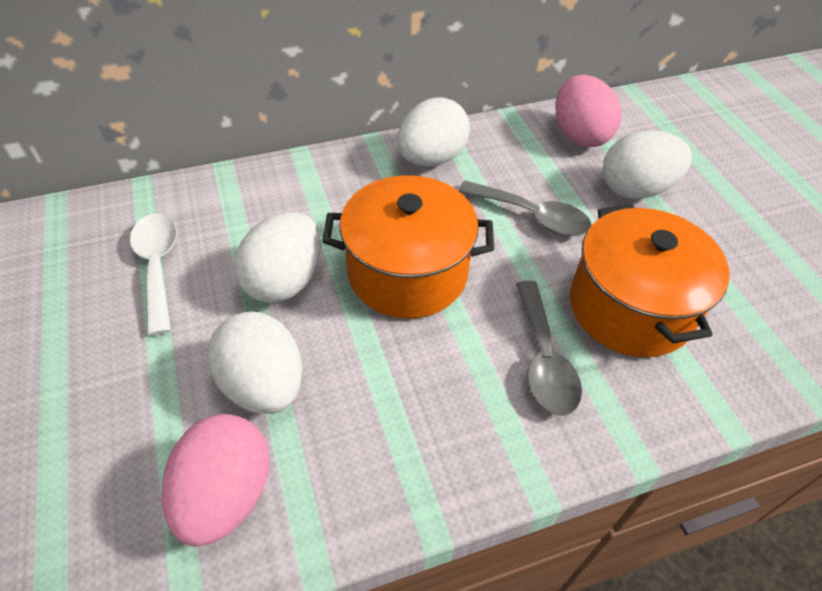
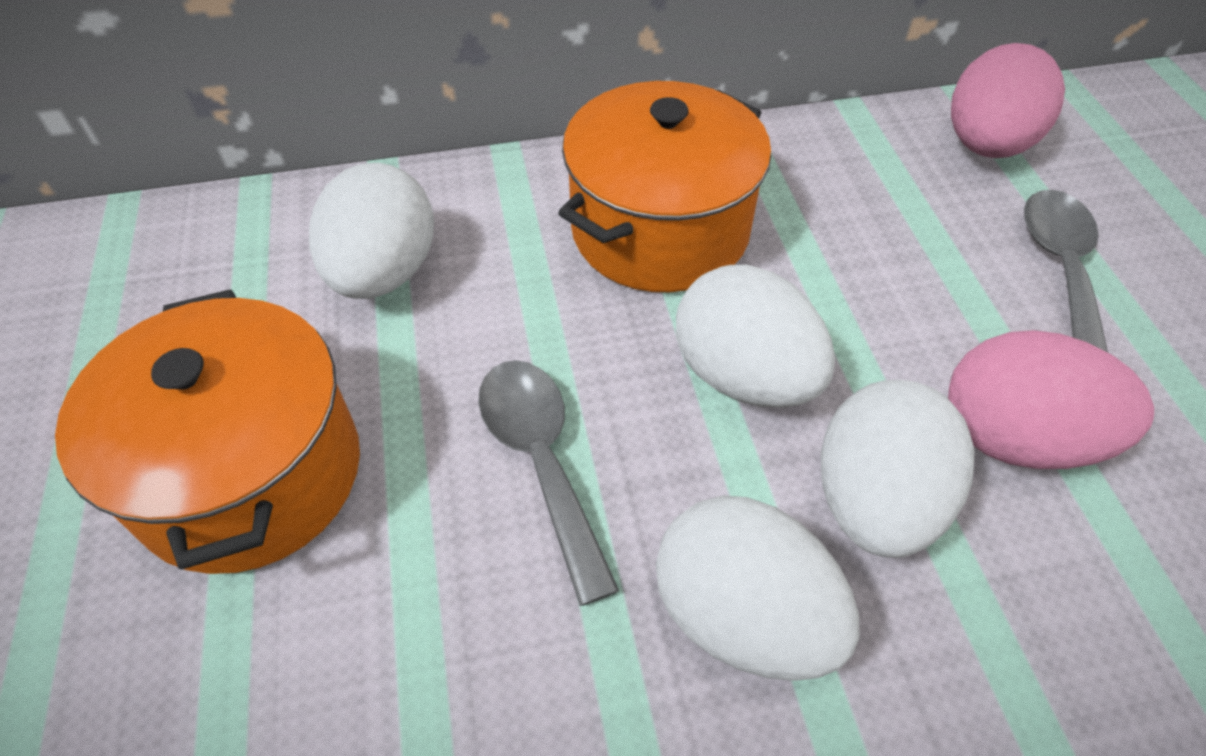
white spoon: 1 -> 0

